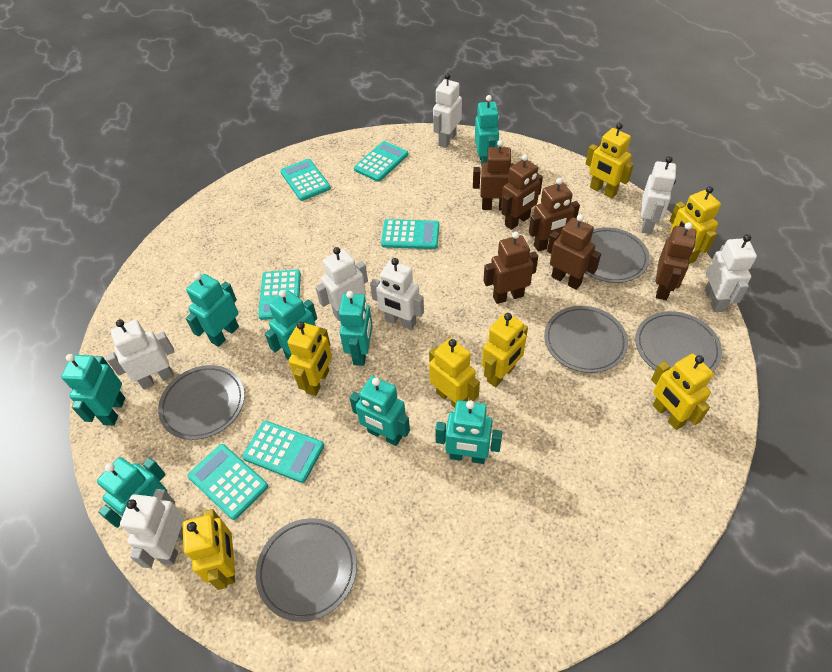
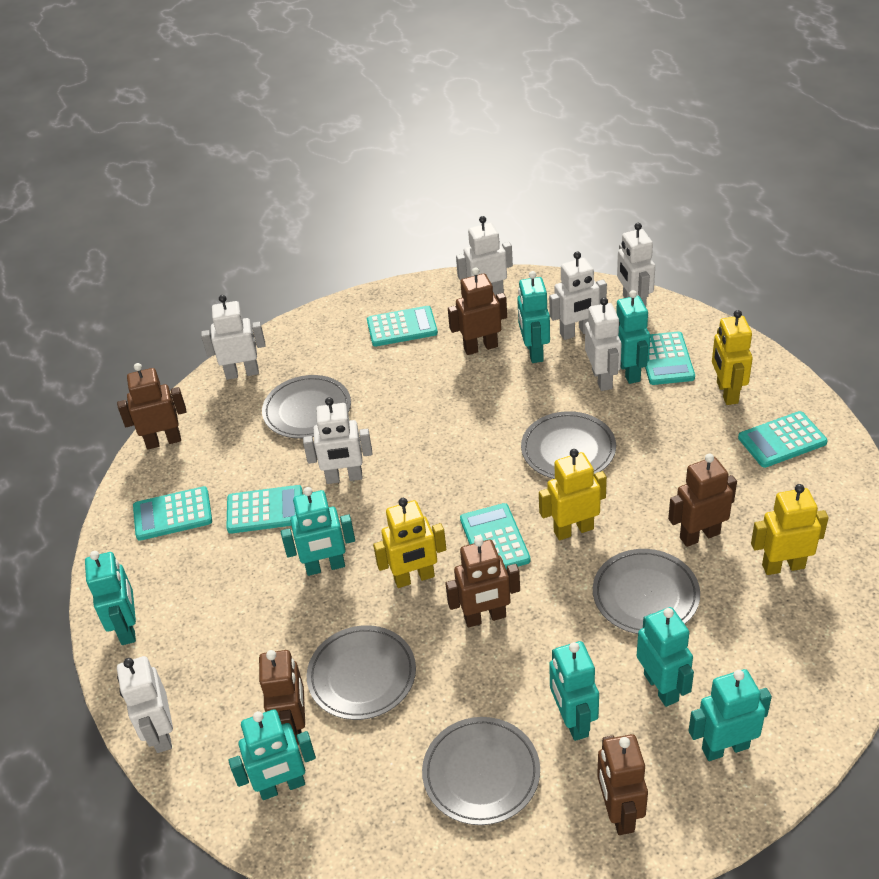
yellow robot: 7 -> 4

